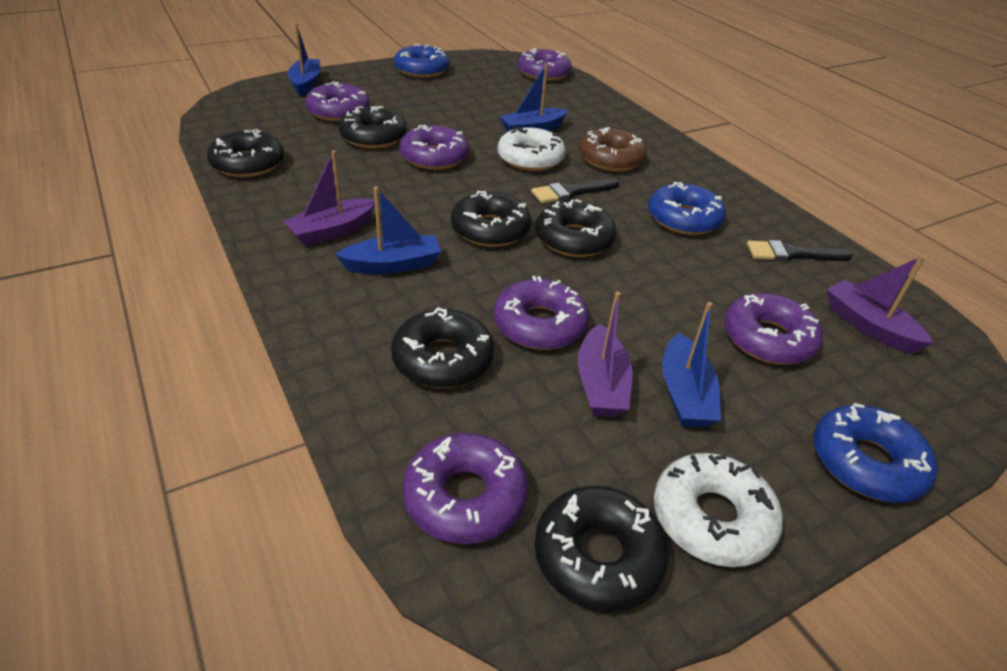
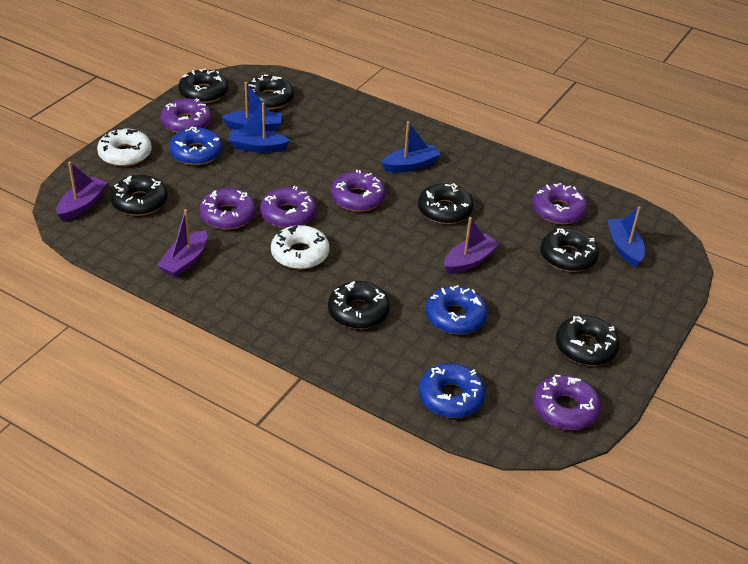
black brush: 2 -> 0
black donut: 6 -> 7
brown donut: 1 -> 0

